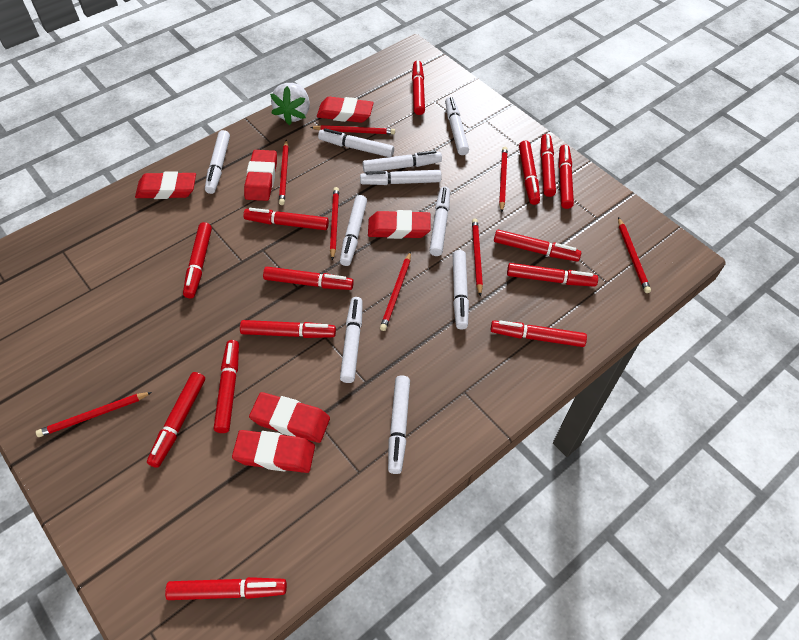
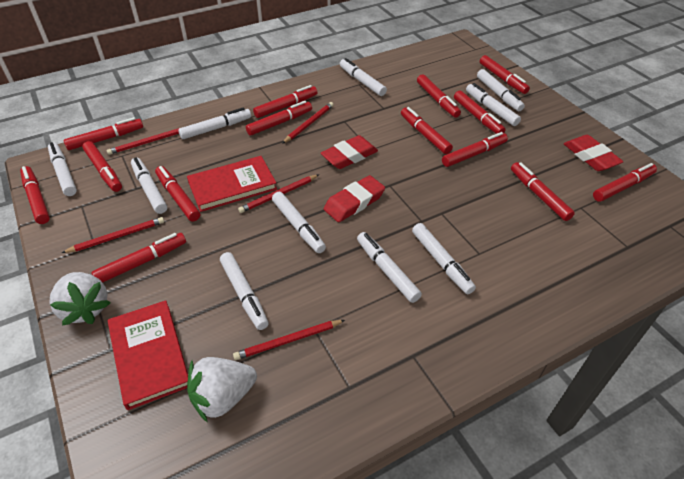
red book: 0 -> 2
red eraser: 6 -> 3
red pencil: 8 -> 5
white strawberry: 1 -> 2

